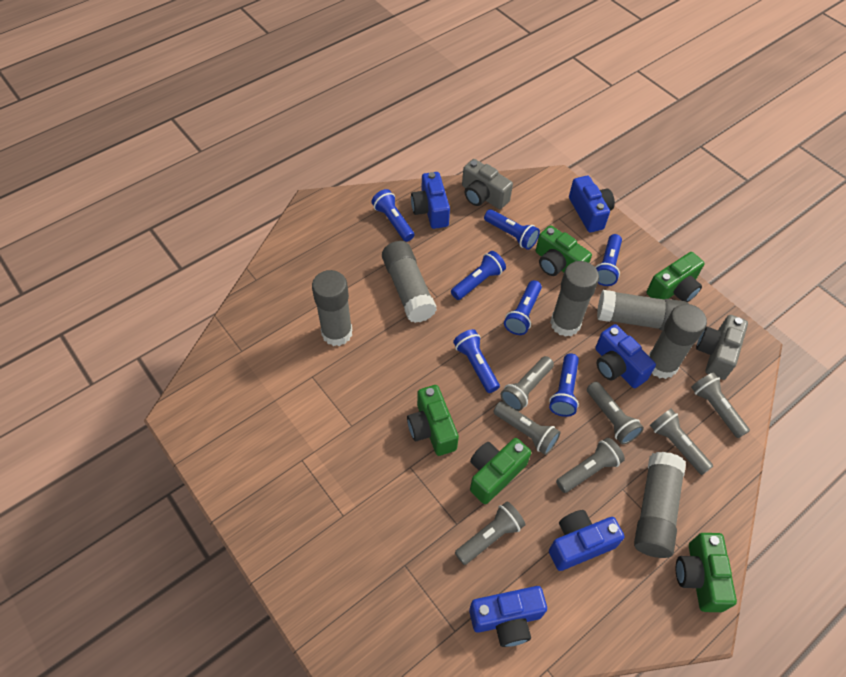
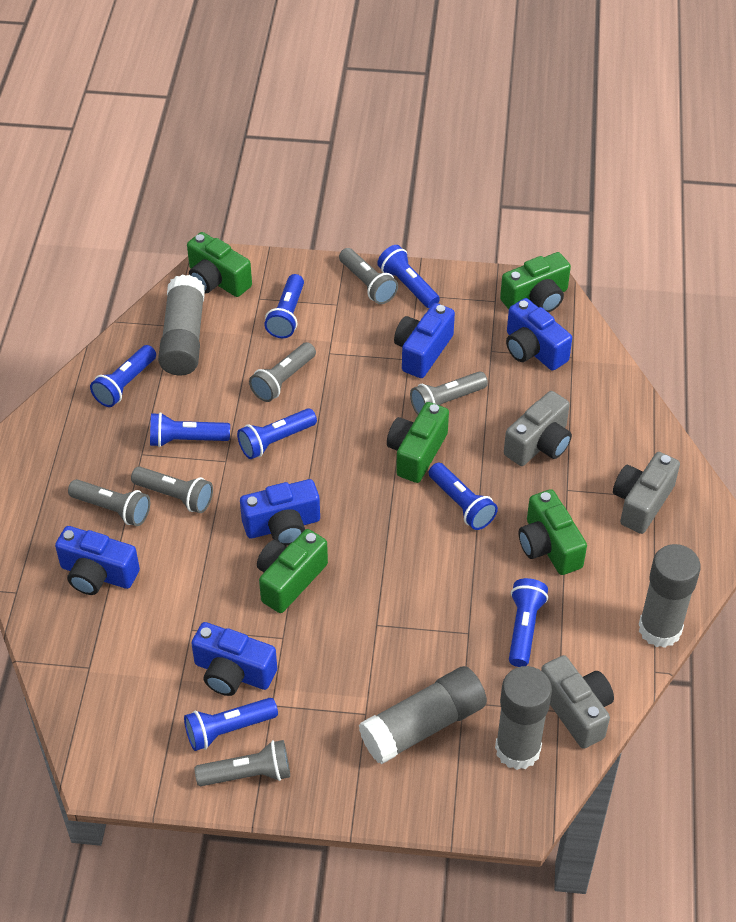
blue flashlight: 7 -> 8
grey camera: 2 -> 3
grey flashlight: 7 -> 6
grey glue stick: 6 -> 4

